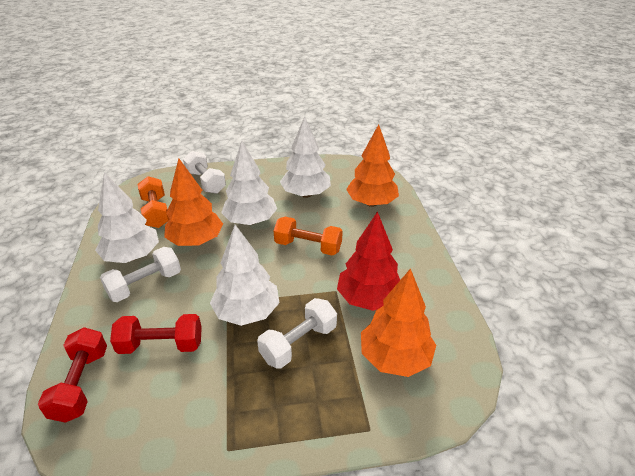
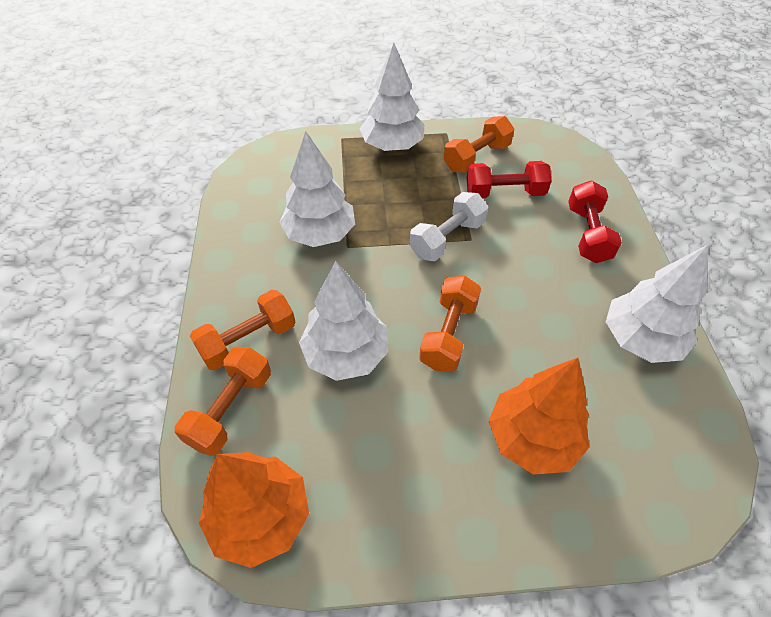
orange dumbbell: 2 -> 4
orange tree: 3 -> 2
red tree: 1 -> 0
white dumbbell: 3 -> 1

